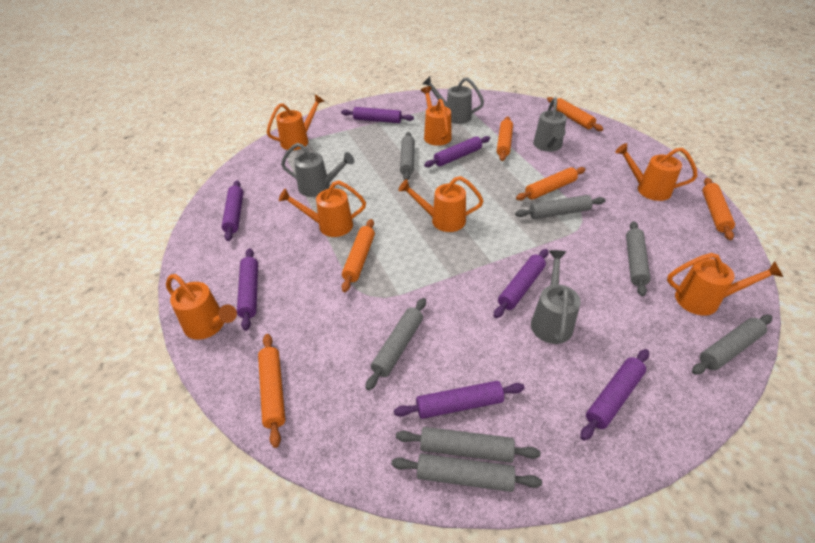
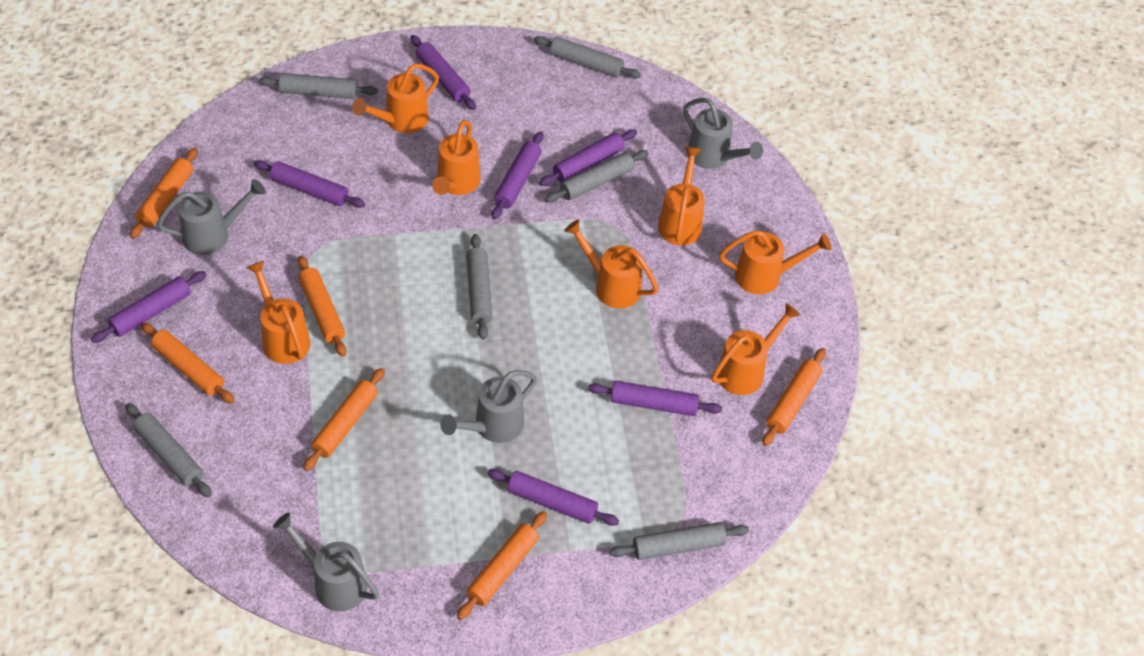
grey rolling pin: 7 -> 6

